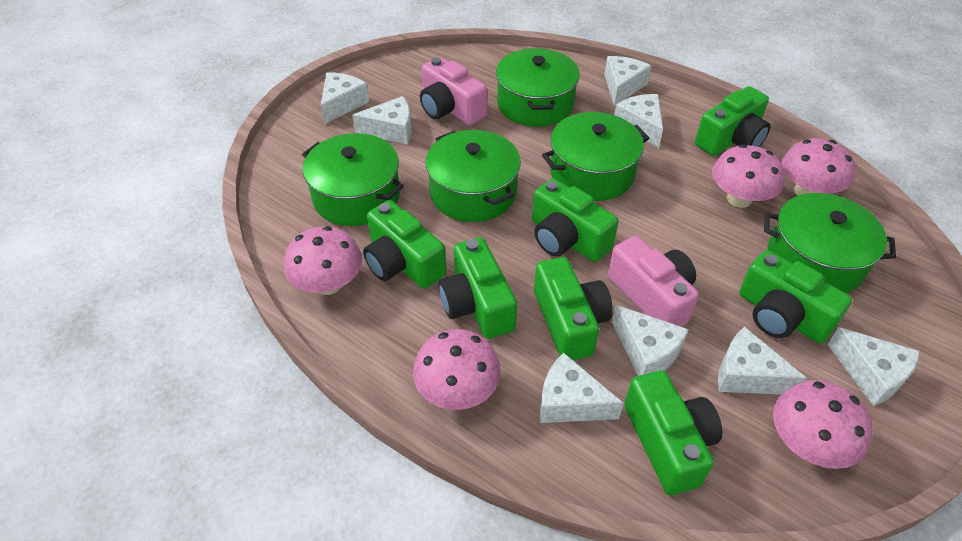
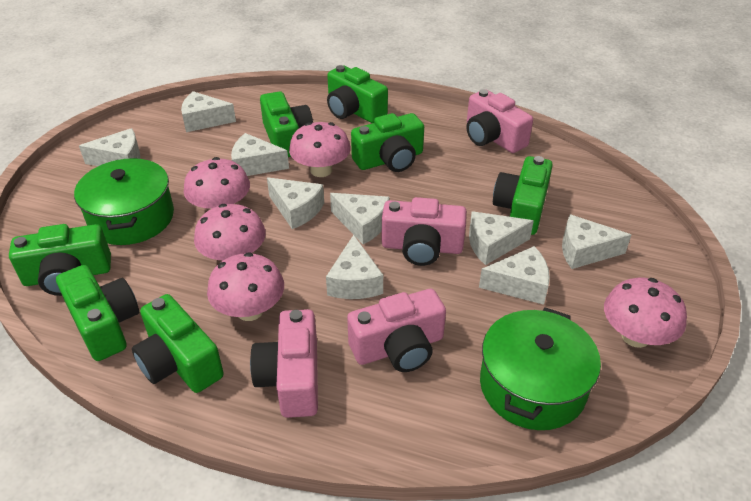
green pot: 5 -> 2
pink camera: 2 -> 4
white cheese: 8 -> 9

